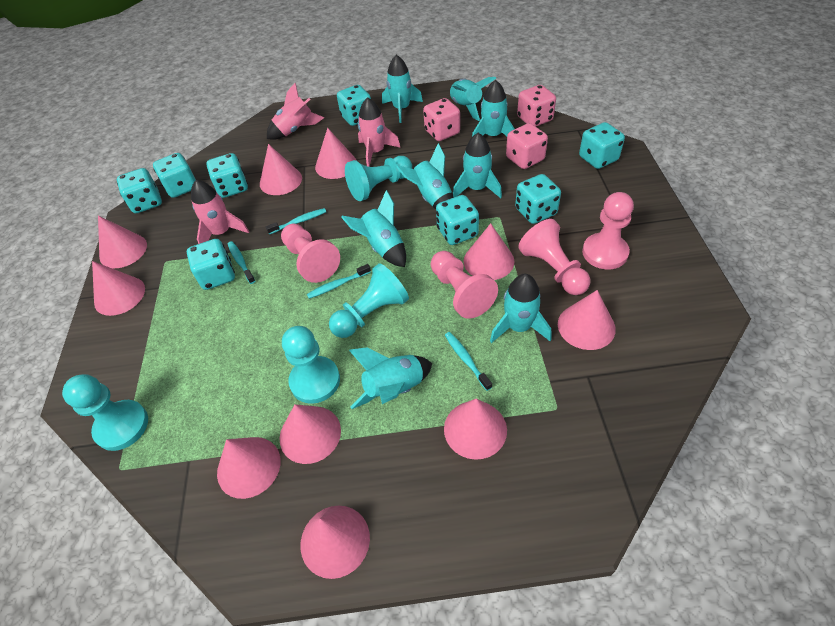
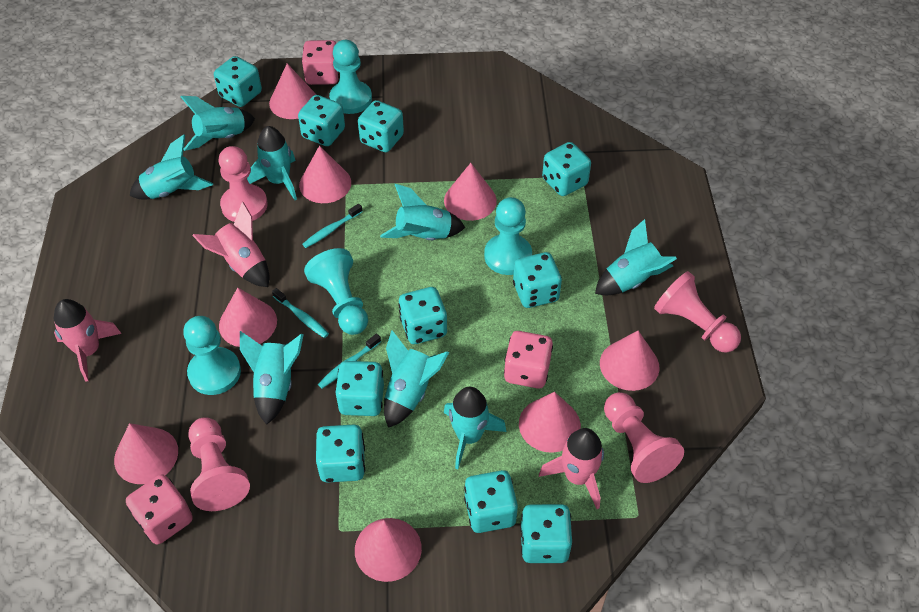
pink cone: 10 -> 8
turquoise dice: 8 -> 10
turquoise toothbrush: 4 -> 3

